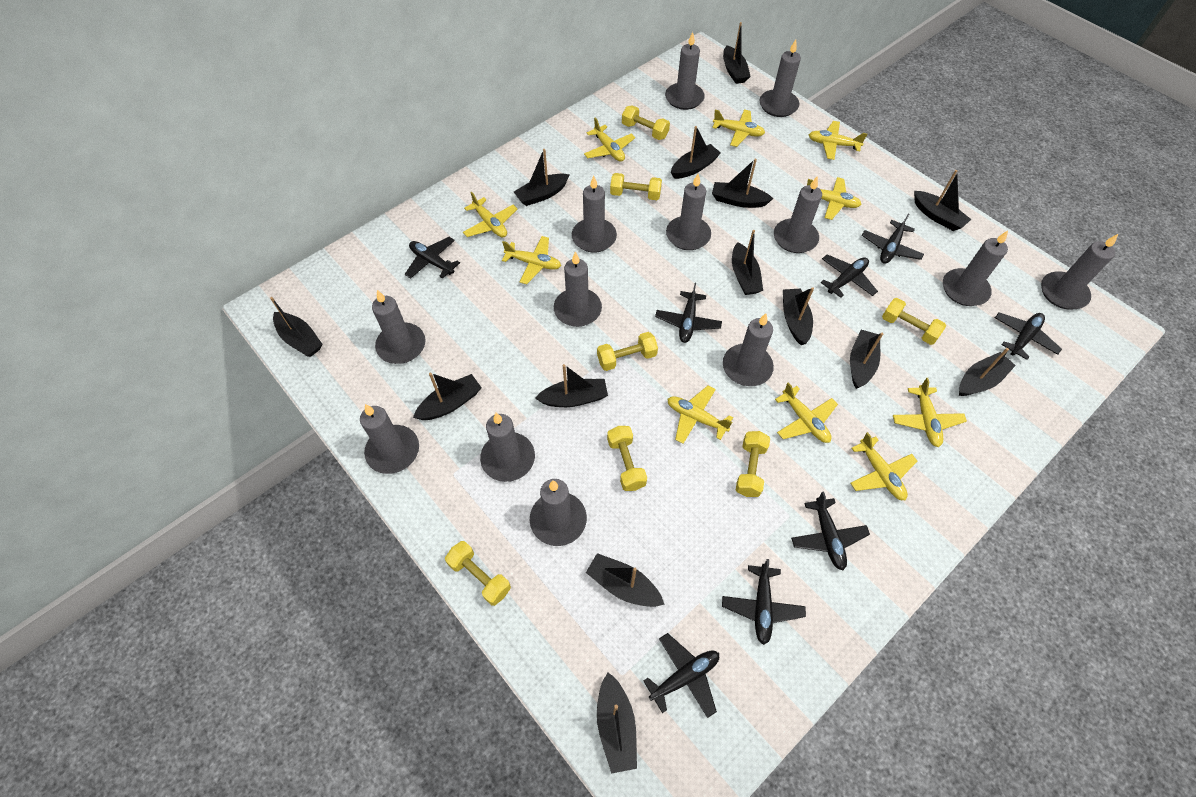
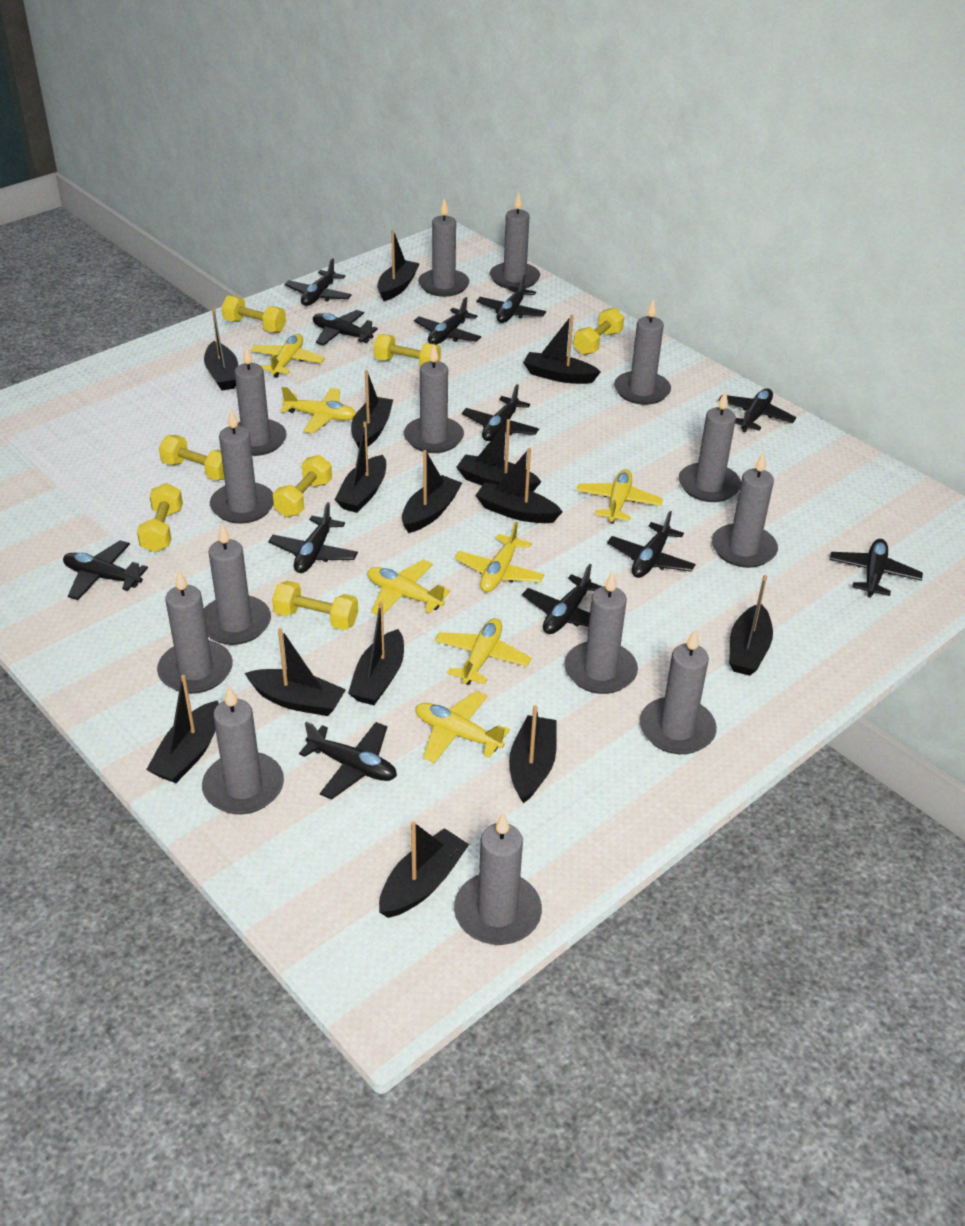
black plane: 8 -> 12
grey candle: 13 -> 14
yellow plane: 10 -> 7

